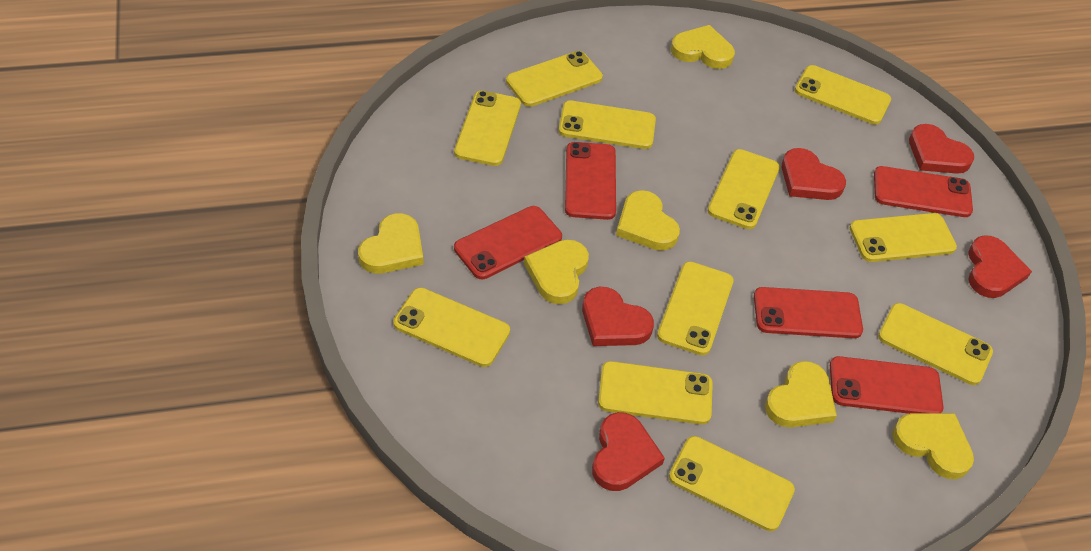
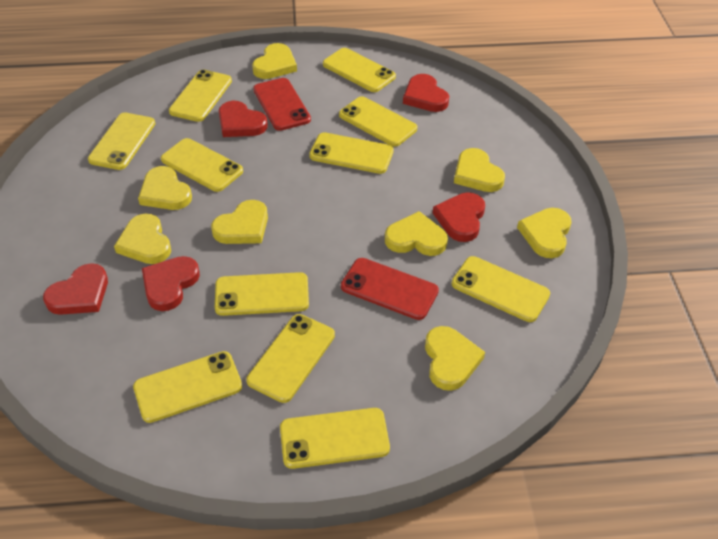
red phone: 5 -> 2
yellow heart: 6 -> 8

